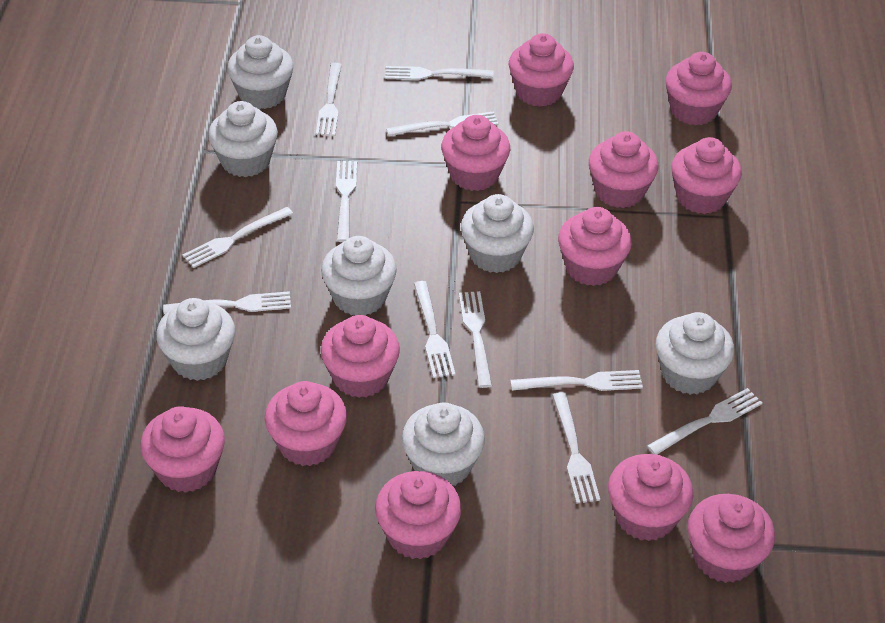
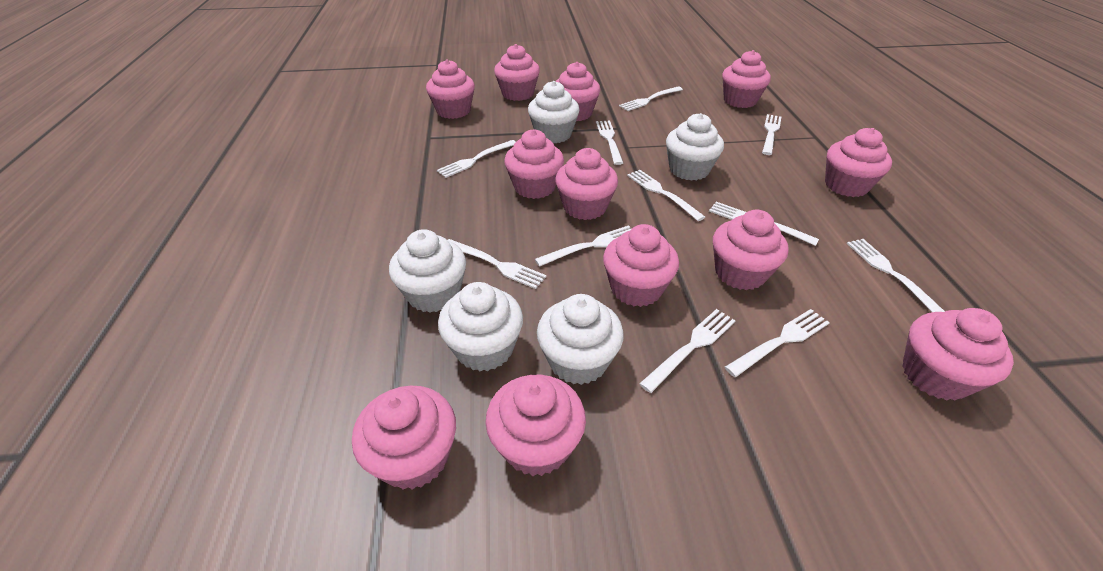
white cupcake: 7 -> 5

